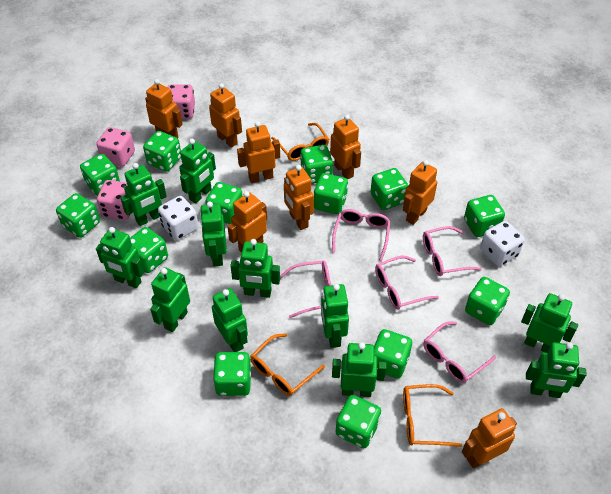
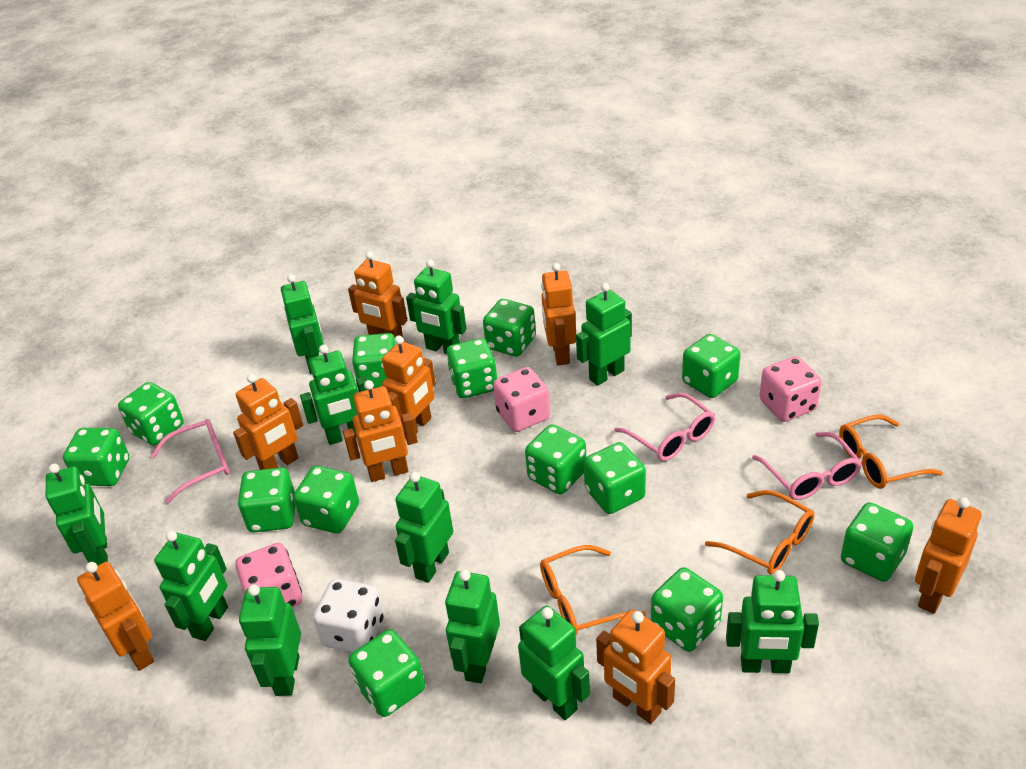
pink glasses: 5 -> 3
white dice: 2 -> 1

